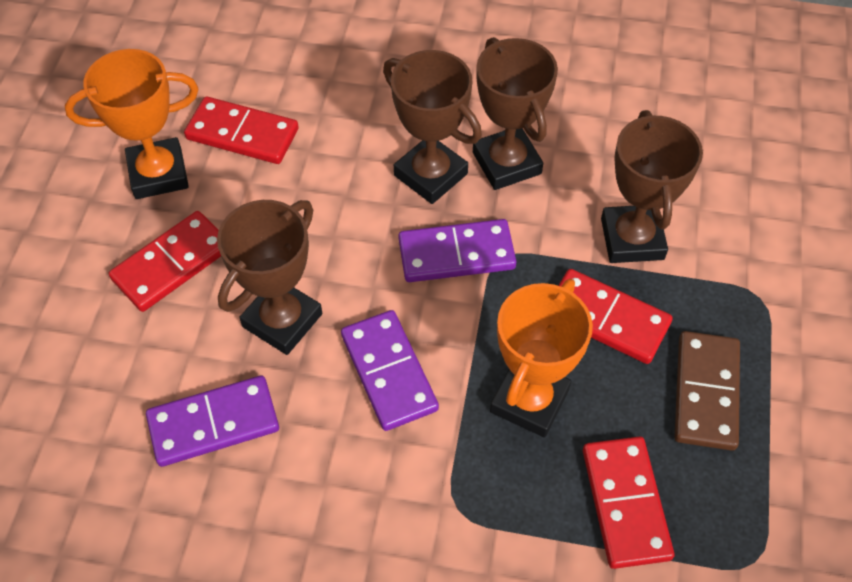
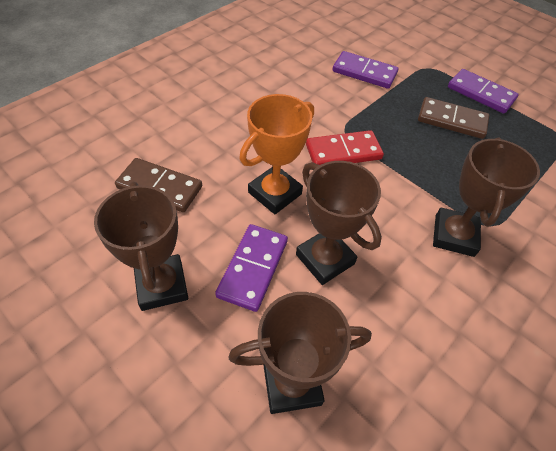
brown domino: 1 -> 2
orange trophy: 2 -> 1
red domino: 4 -> 1

